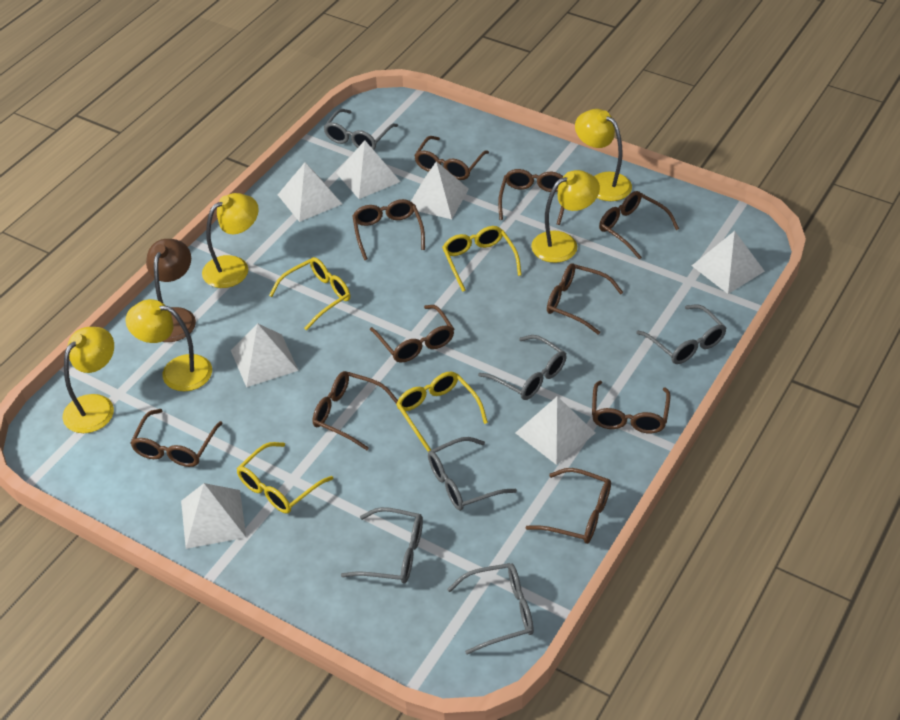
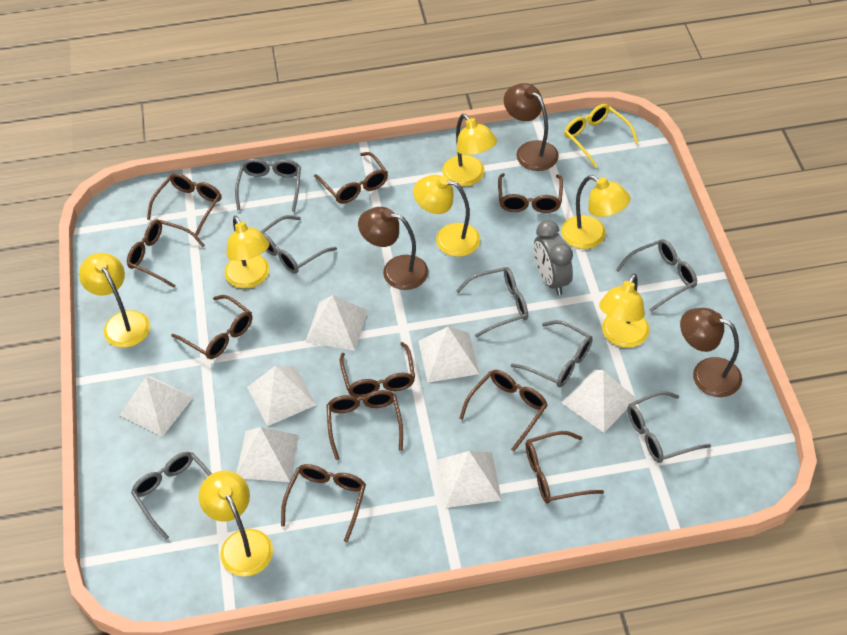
brown lamp: 1 -> 3
grey clock: 0 -> 1
grey glasses: 6 -> 7
yellow glasses: 4 -> 1
yellow lamp: 5 -> 7

